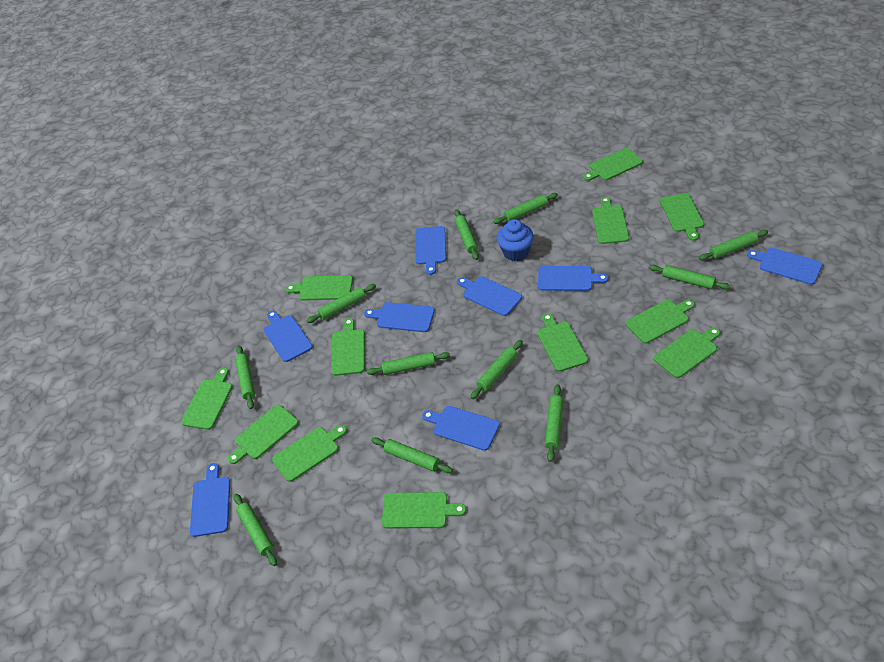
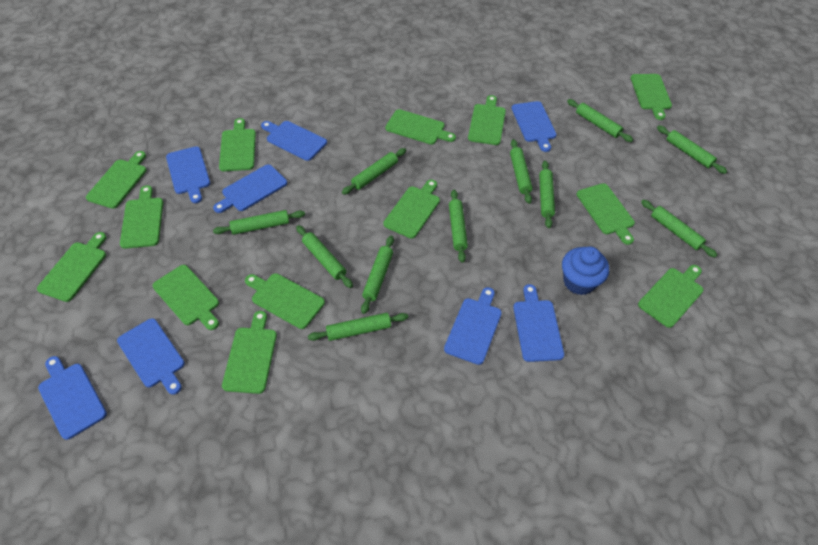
green cutting board: 12 -> 13

